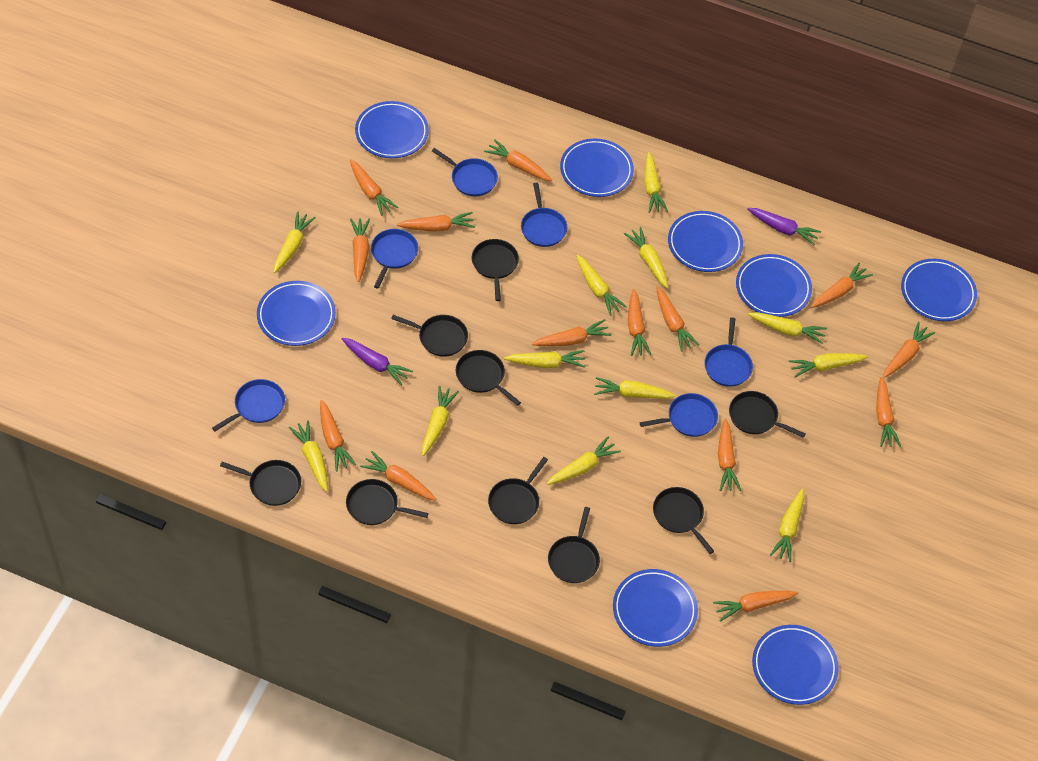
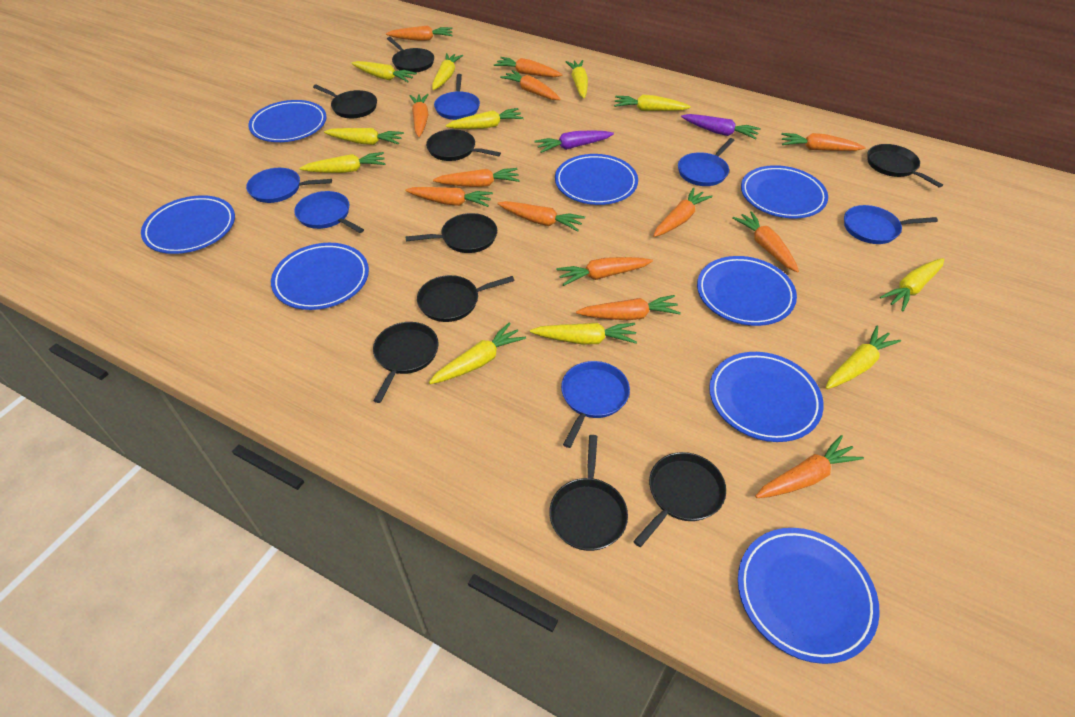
orange carrot: 14 -> 13
yellow carrot: 12 -> 11

